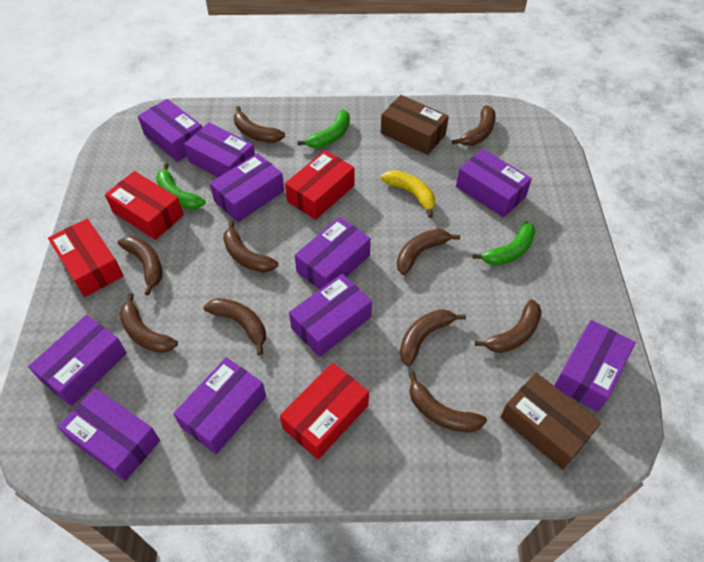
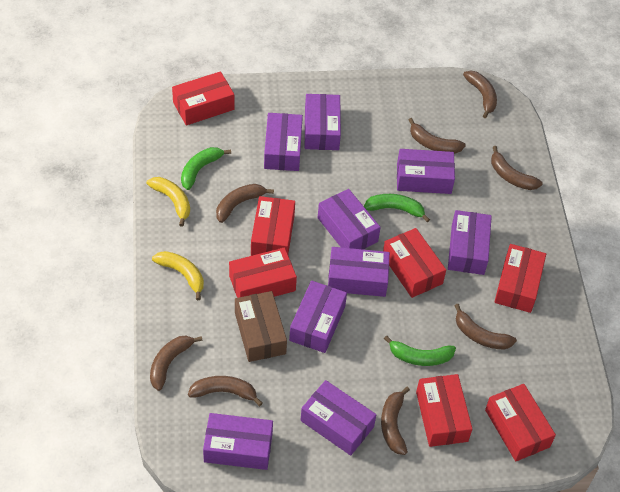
brown banana: 10 -> 8
brown box: 2 -> 1
purple box: 10 -> 9
red box: 4 -> 7
yellow banana: 1 -> 2

